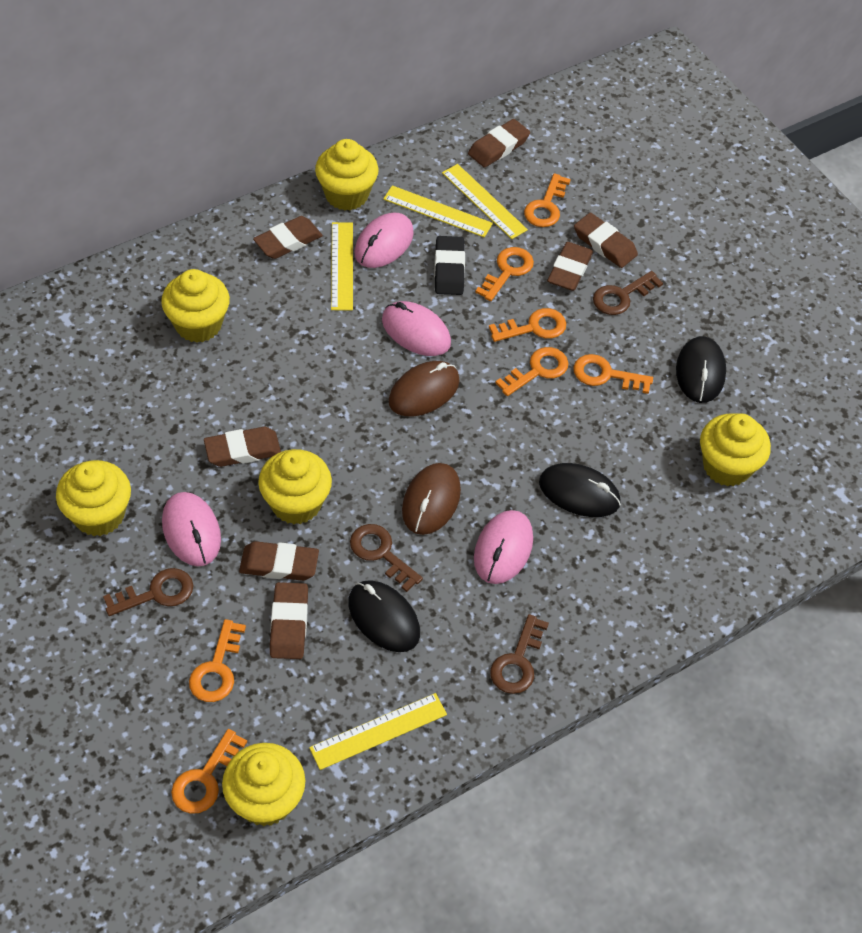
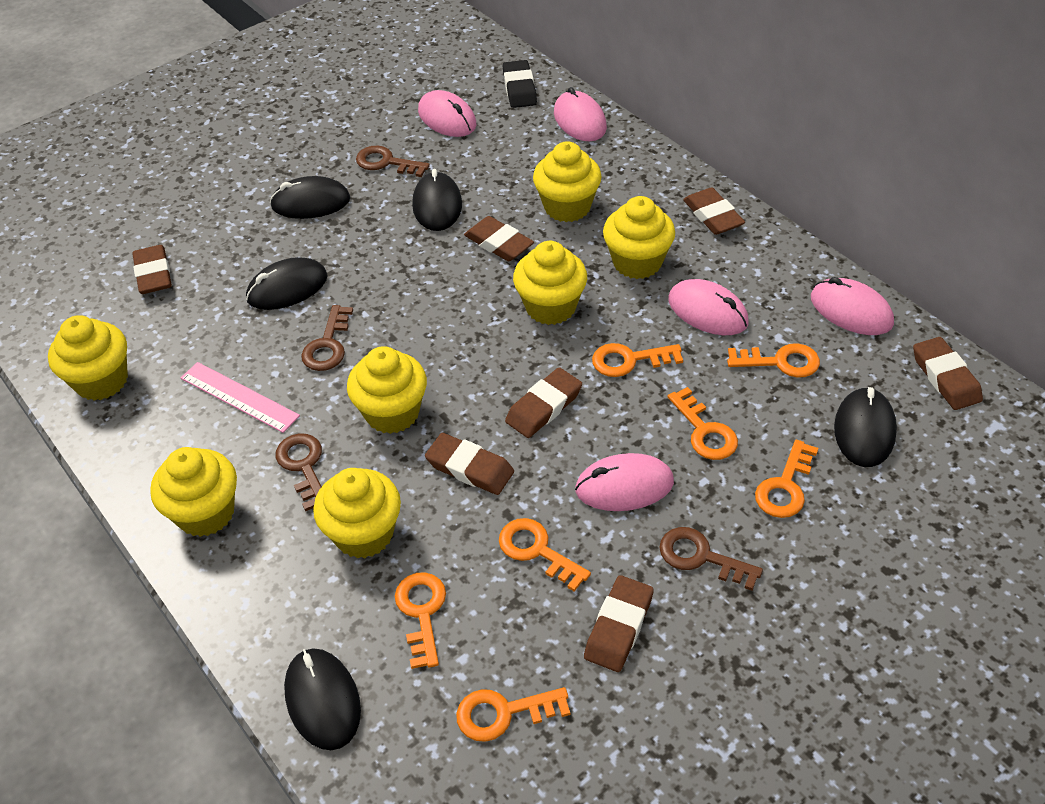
black mouse: 3 -> 5
brown mouse: 2 -> 0
pink mouse: 4 -> 5
pink ruler: 0 -> 1
yellow cupcake: 6 -> 7
yellow ruler: 4 -> 0

